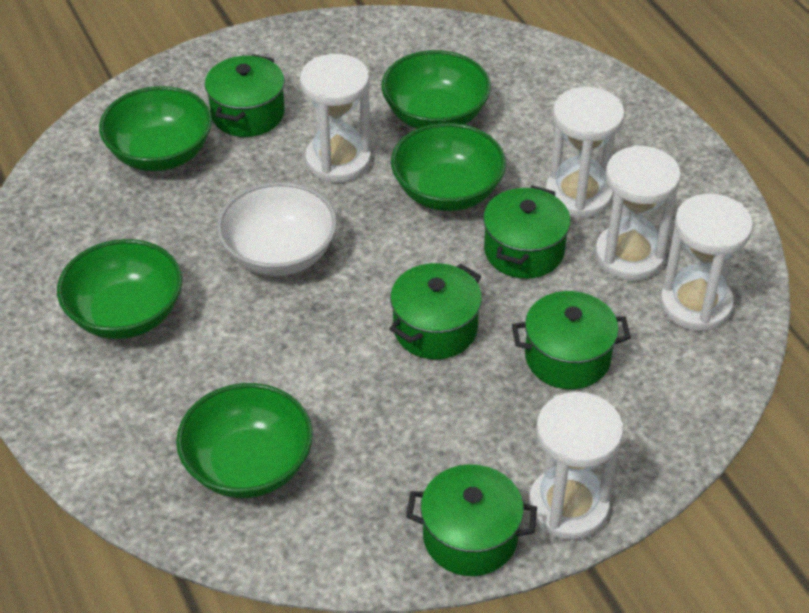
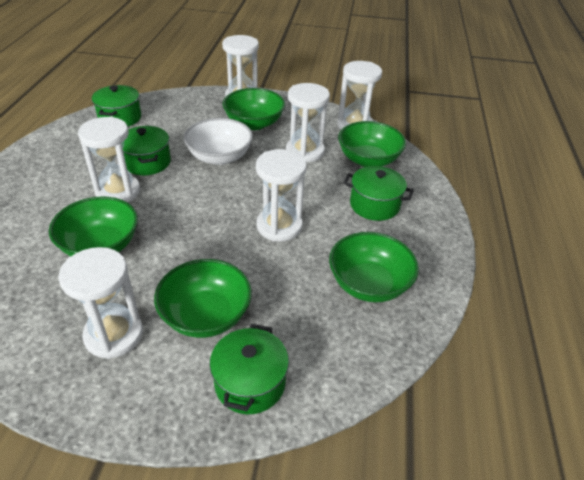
green pot: 5 -> 4
white hourglass: 5 -> 6

